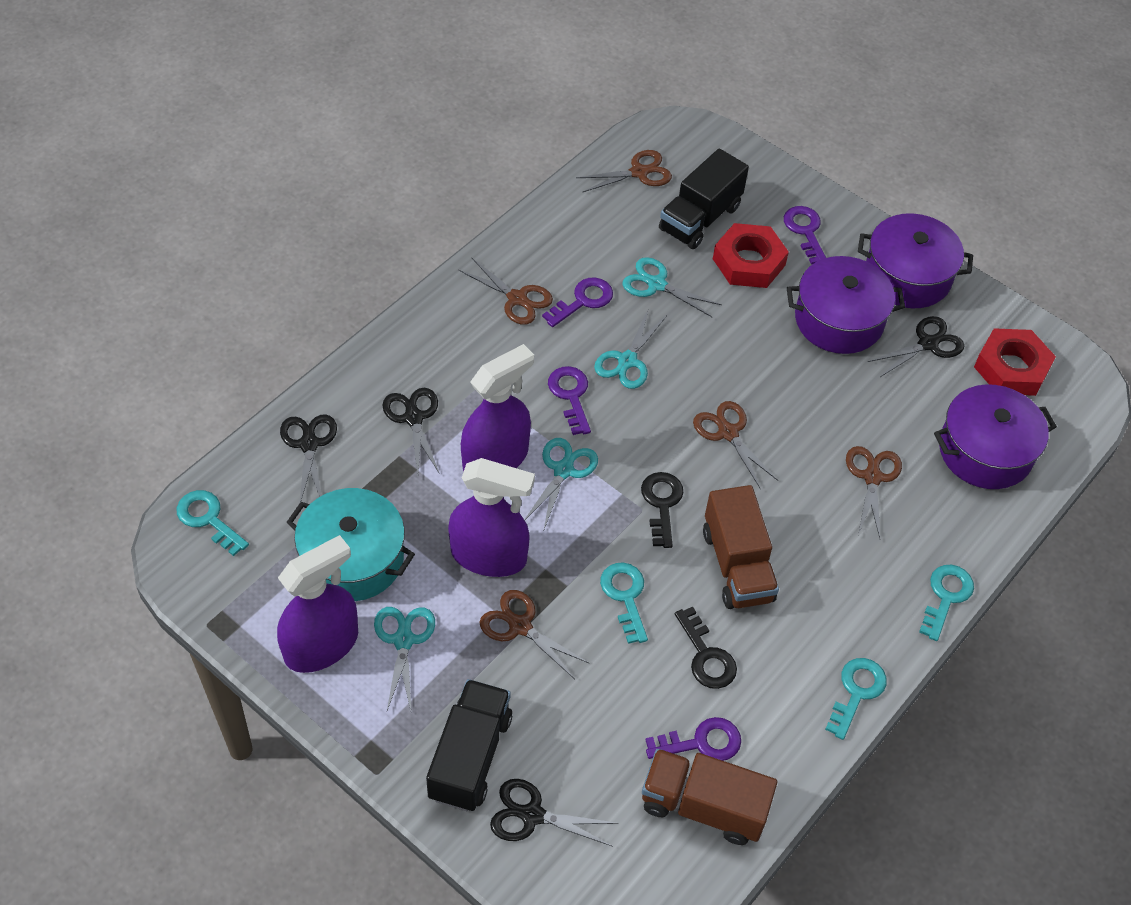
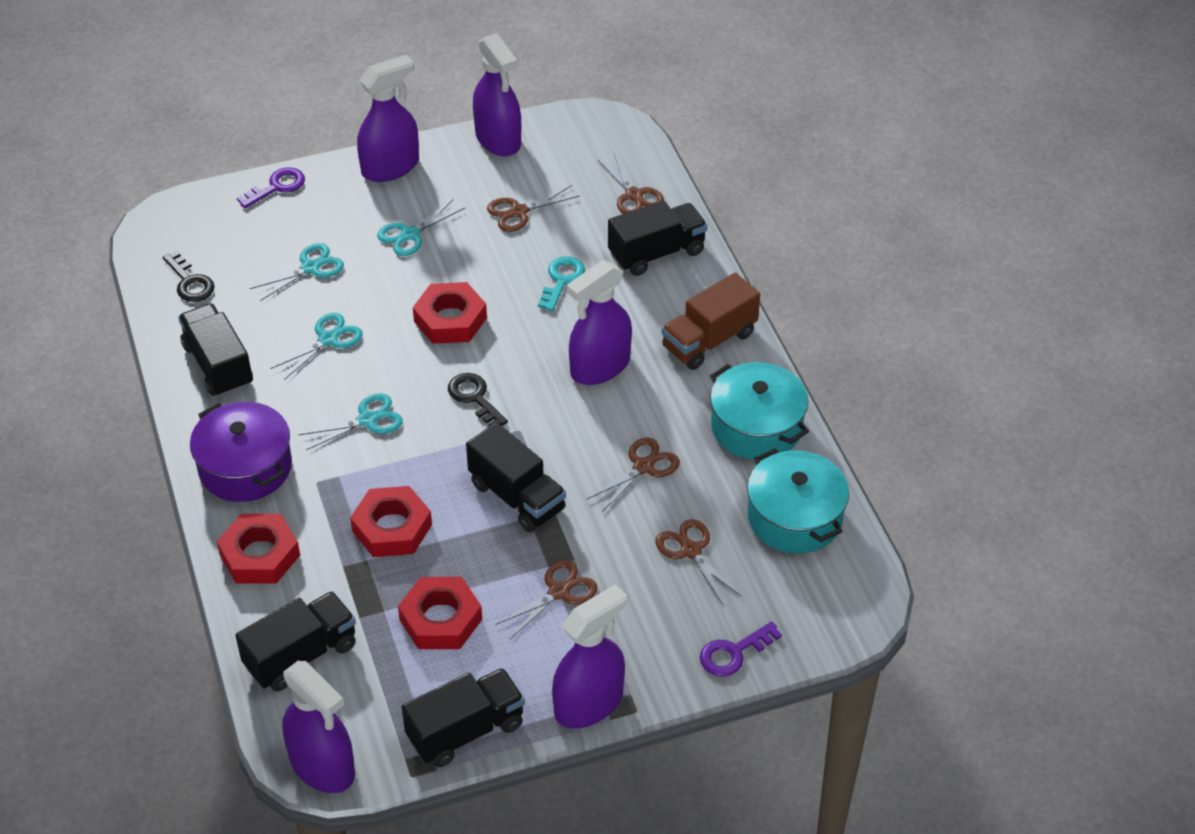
black scissors: 4 -> 0
black truck: 2 -> 5
brown truck: 2 -> 1
purple key: 4 -> 2
purple pot: 3 -> 1
purple spray bottle: 3 -> 5
red nut: 2 -> 4
turquoise key: 4 -> 1
turquoise pot: 1 -> 2

